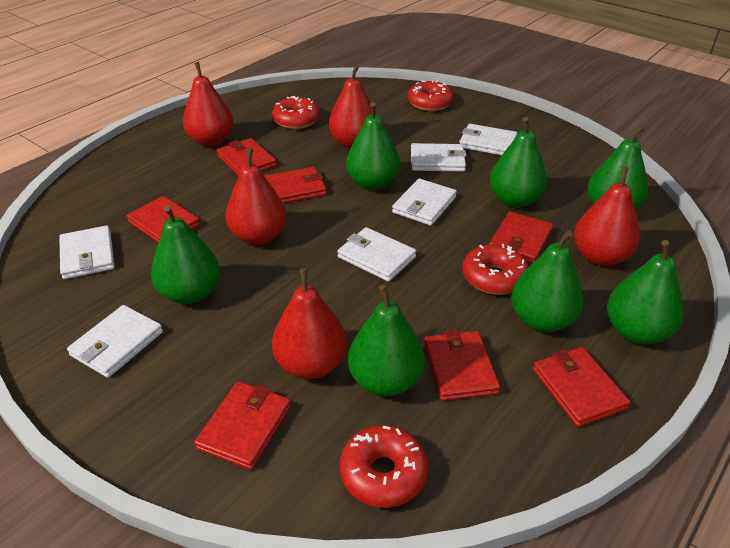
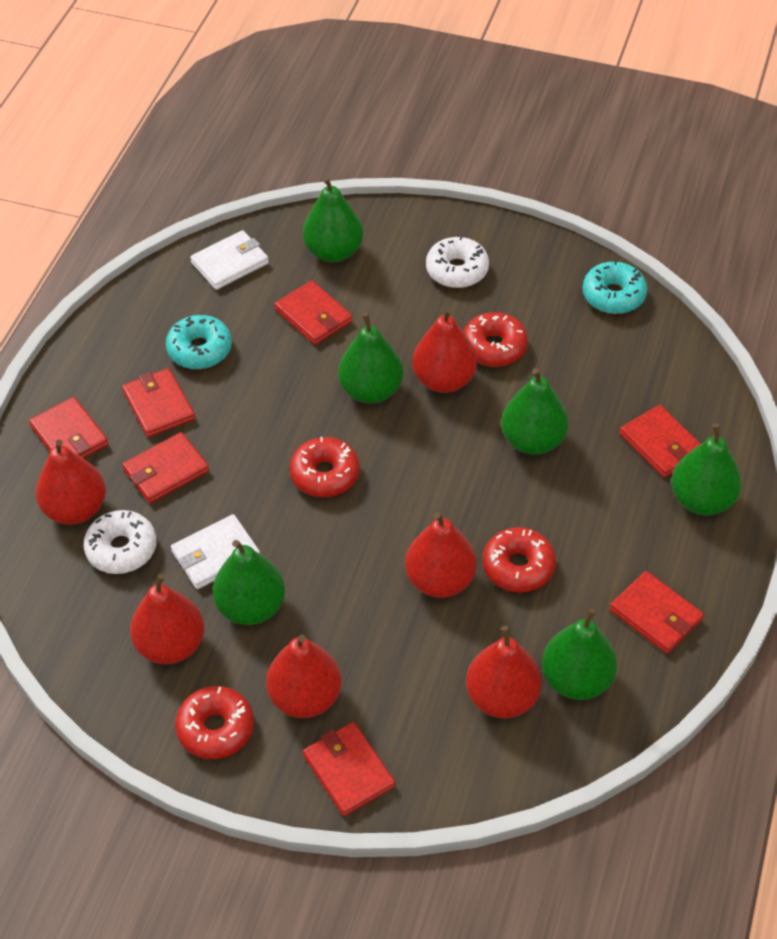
green pear: 7 -> 6
red pear: 5 -> 6
turquoise donut: 0 -> 2
white donut: 0 -> 2
white wallet: 6 -> 2

